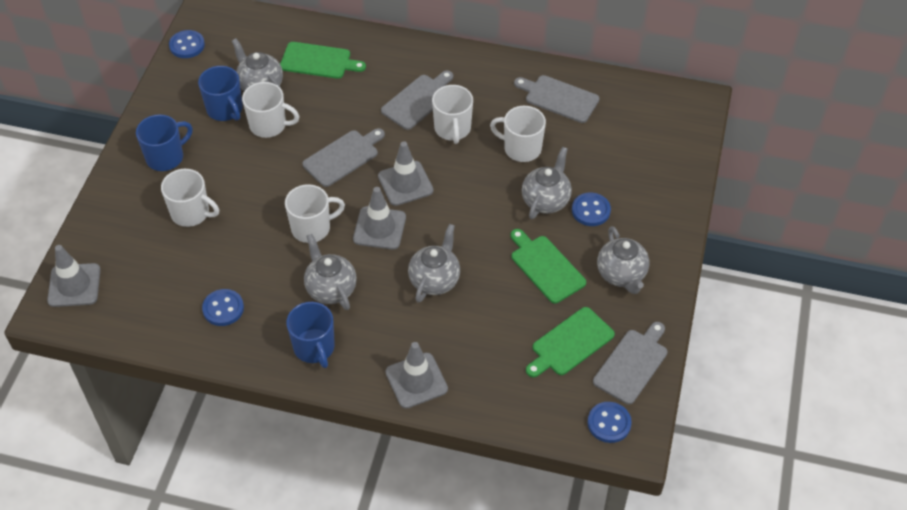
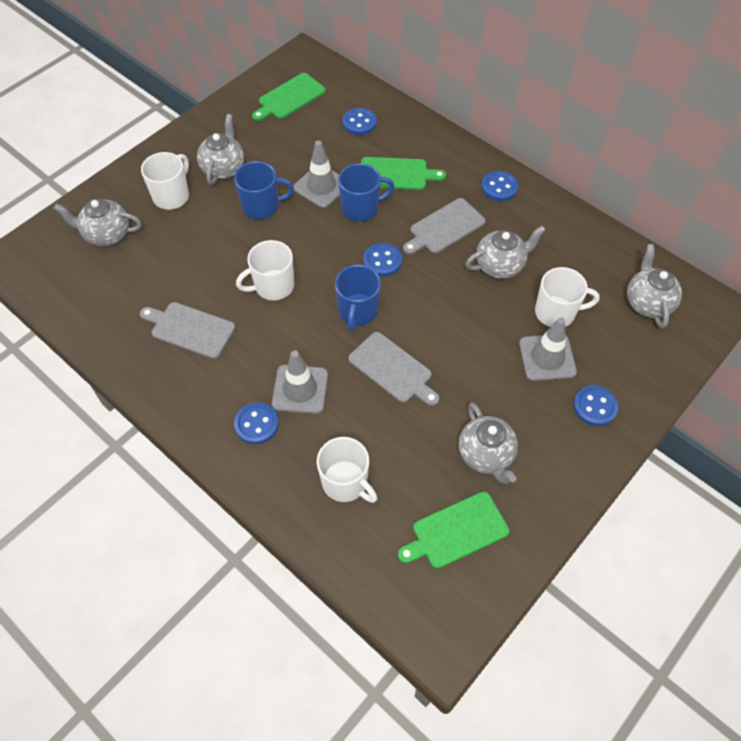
blue button: 4 -> 5
grey cutting board: 4 -> 3
grey traffic cone: 4 -> 3
white mug: 5 -> 4

